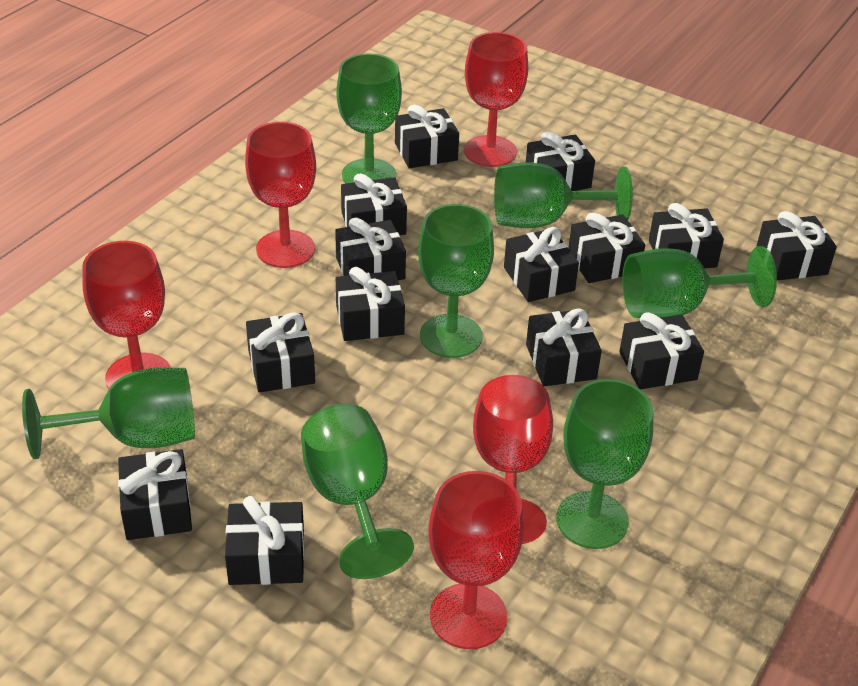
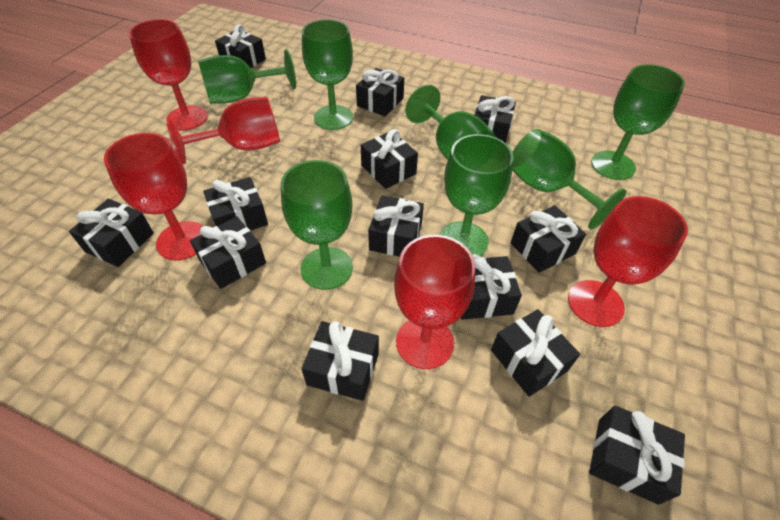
black gift: 14 -> 13

